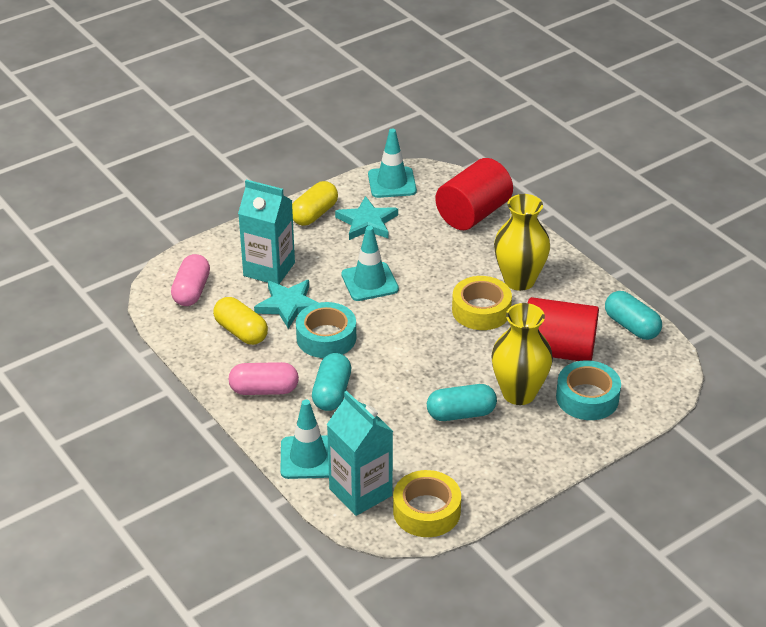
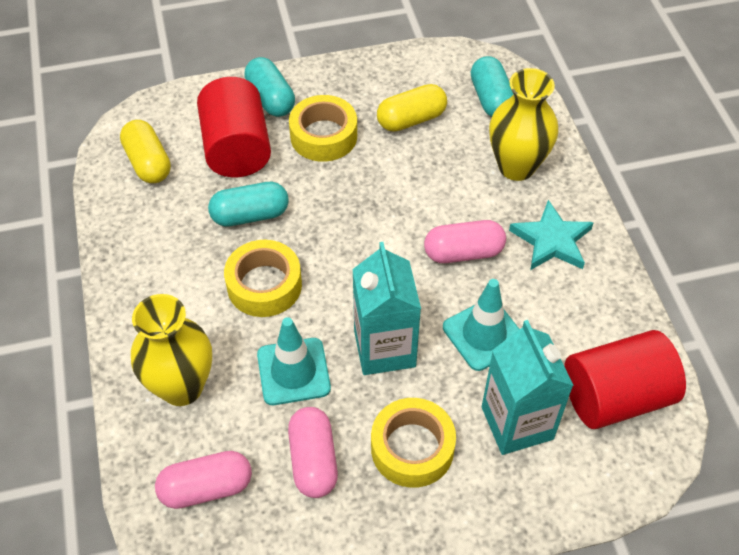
pink capsule: 2 -> 3
turquoise star: 2 -> 1
turquoise tape: 2 -> 0
turquoise traffic cone: 3 -> 2
yellow tape: 2 -> 3

